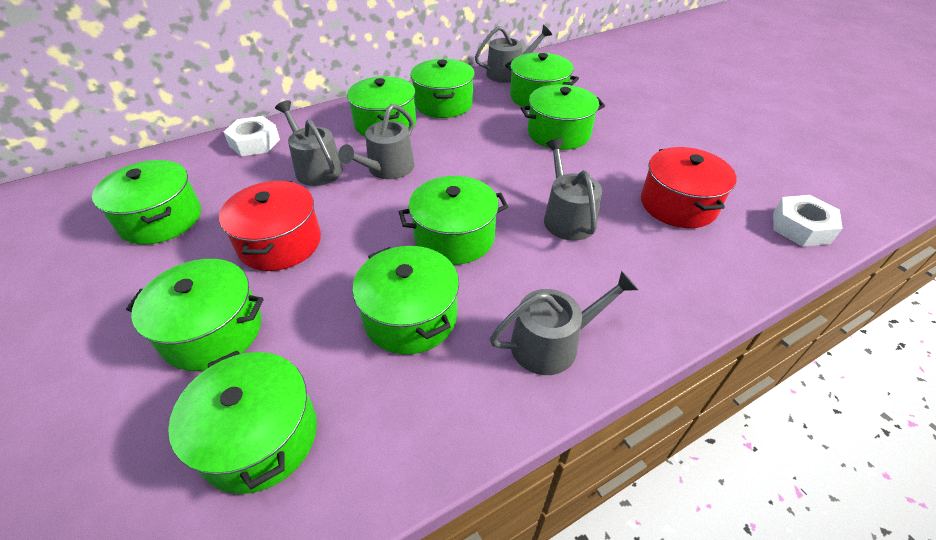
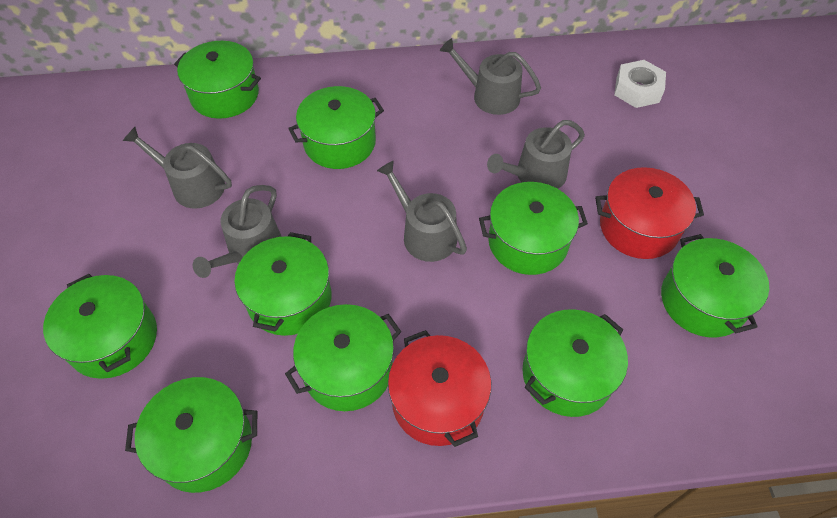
white nut: 2 -> 1

